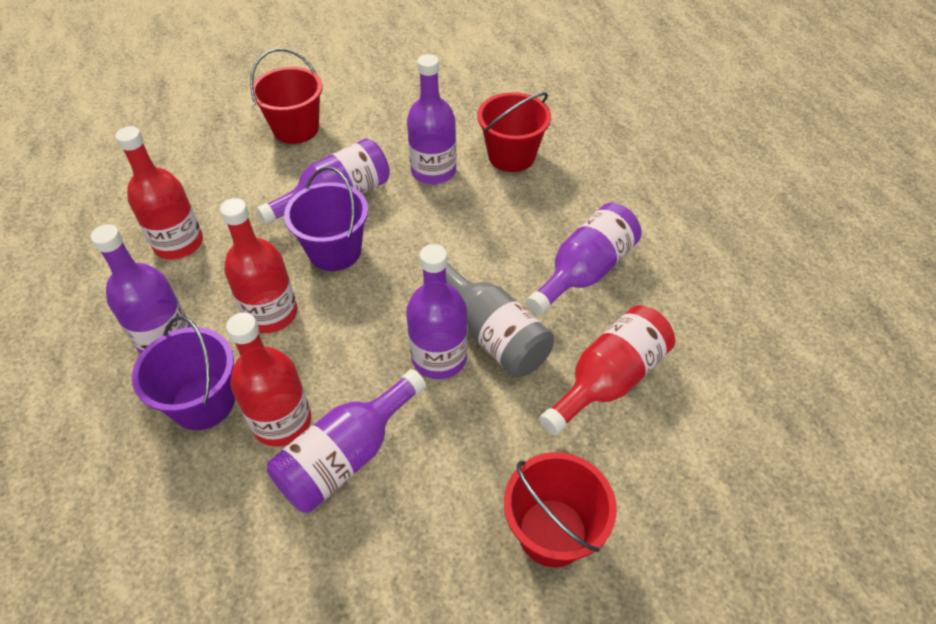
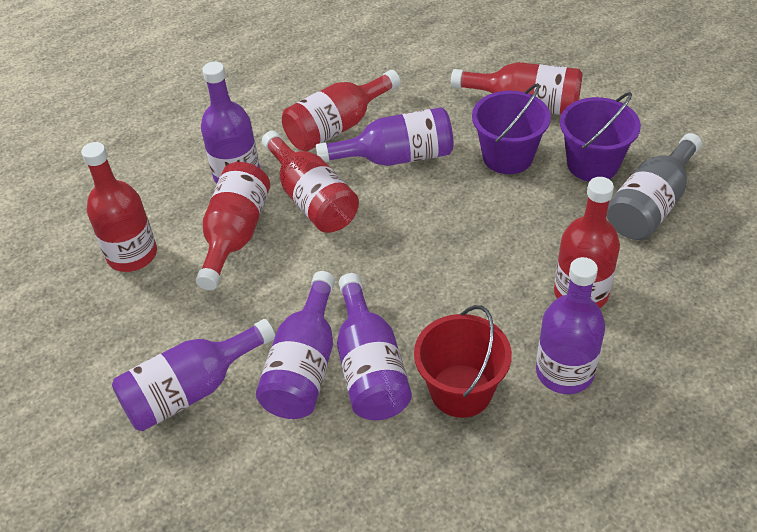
red bottle: 4 -> 6
red bucket: 3 -> 1

